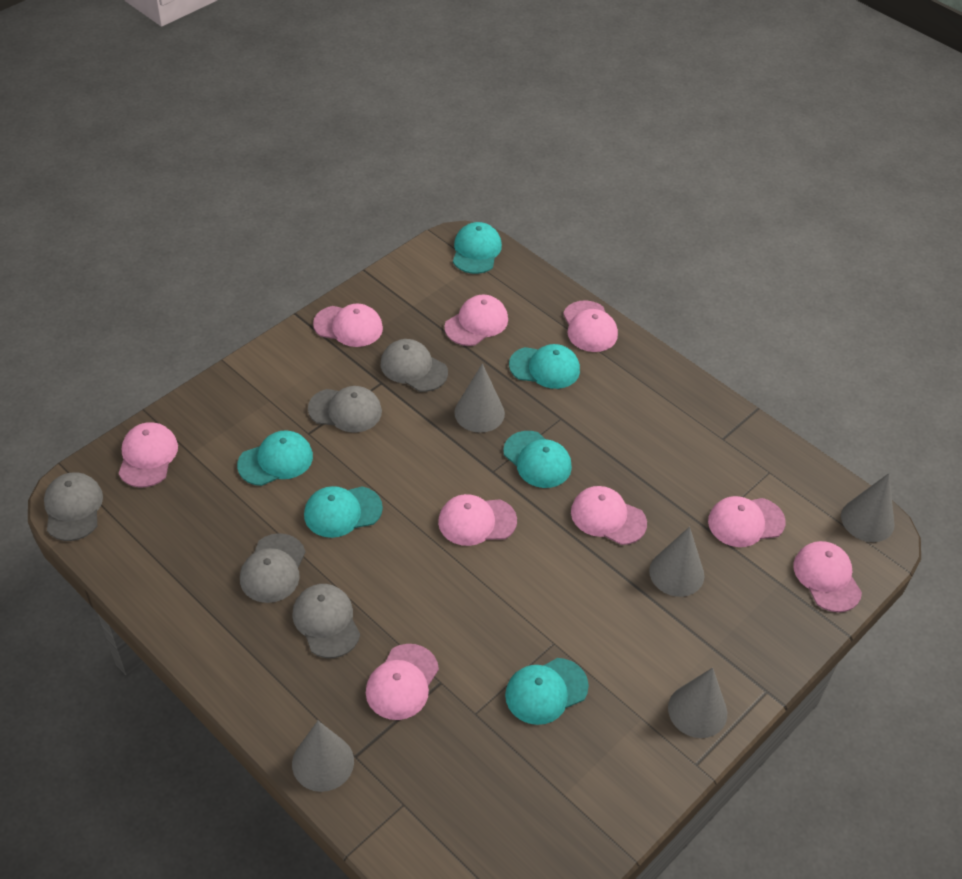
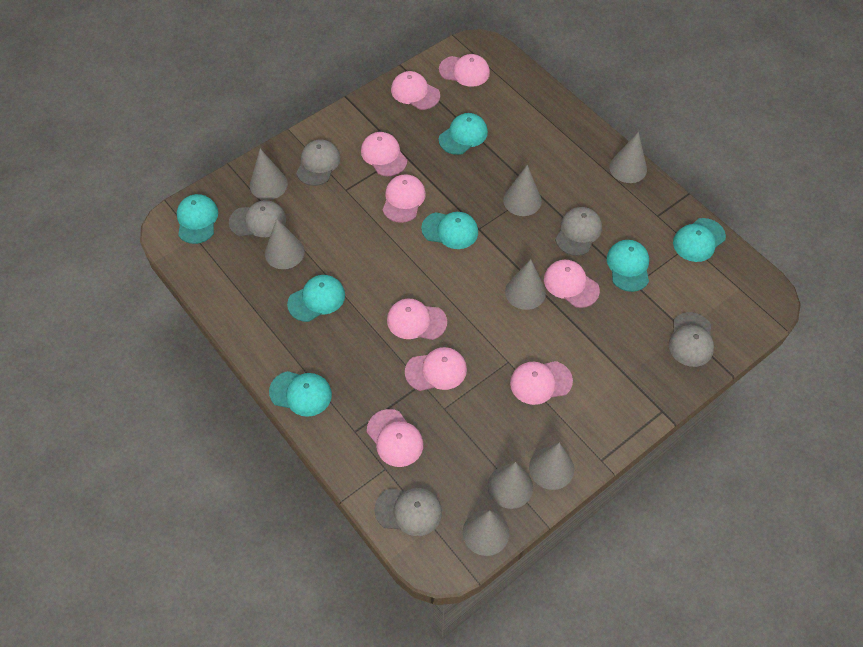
grey cone: 5 -> 8
turquoise cap: 6 -> 7

